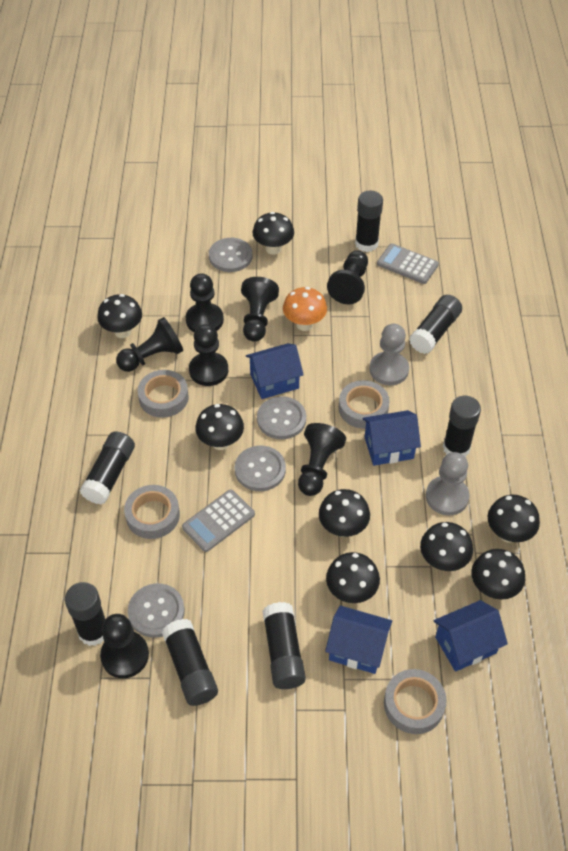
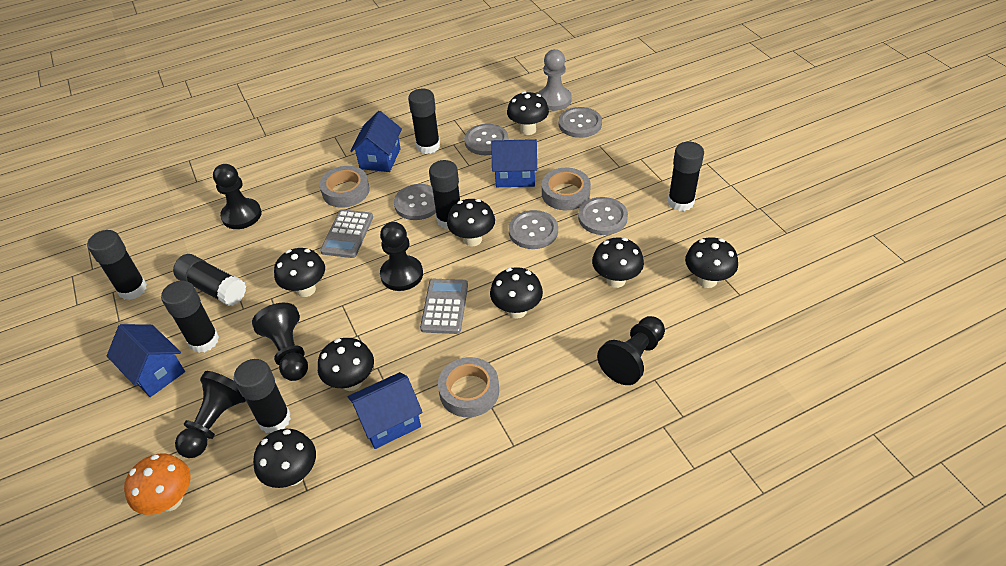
black pawn: 7 -> 5
grey button: 4 -> 5
grey pawn: 2 -> 1
grey tape: 4 -> 3

